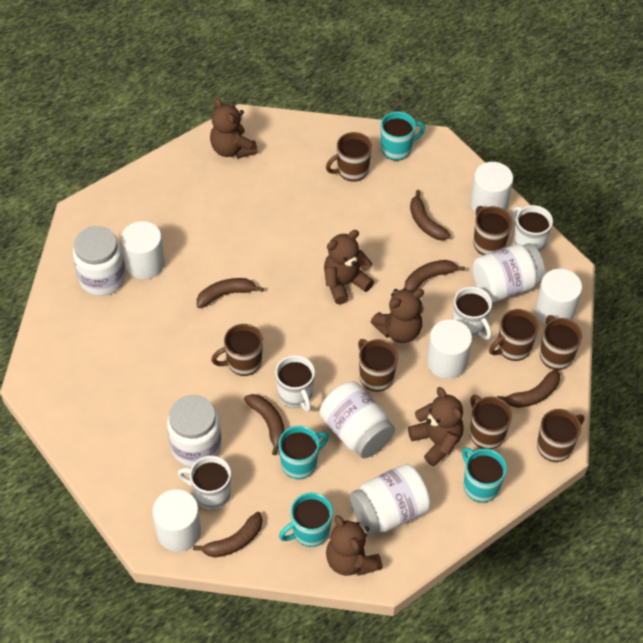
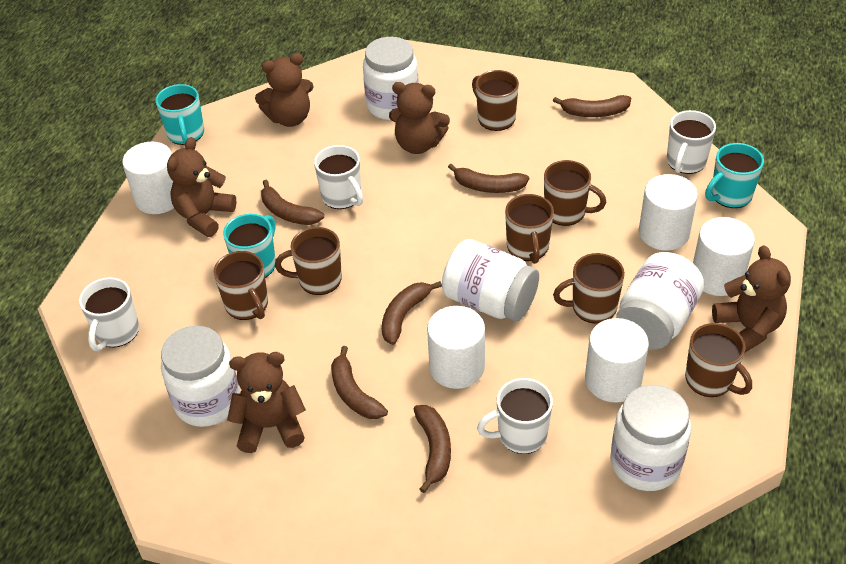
brown mug: 8 -> 7
turquoise mug: 4 -> 3

